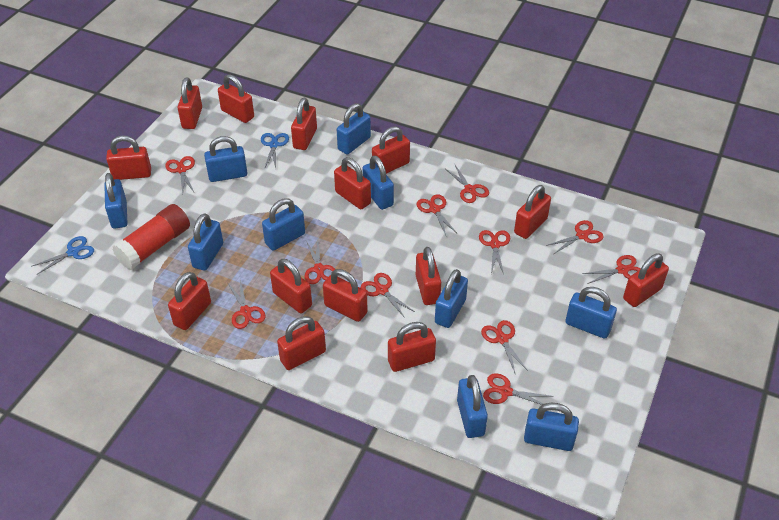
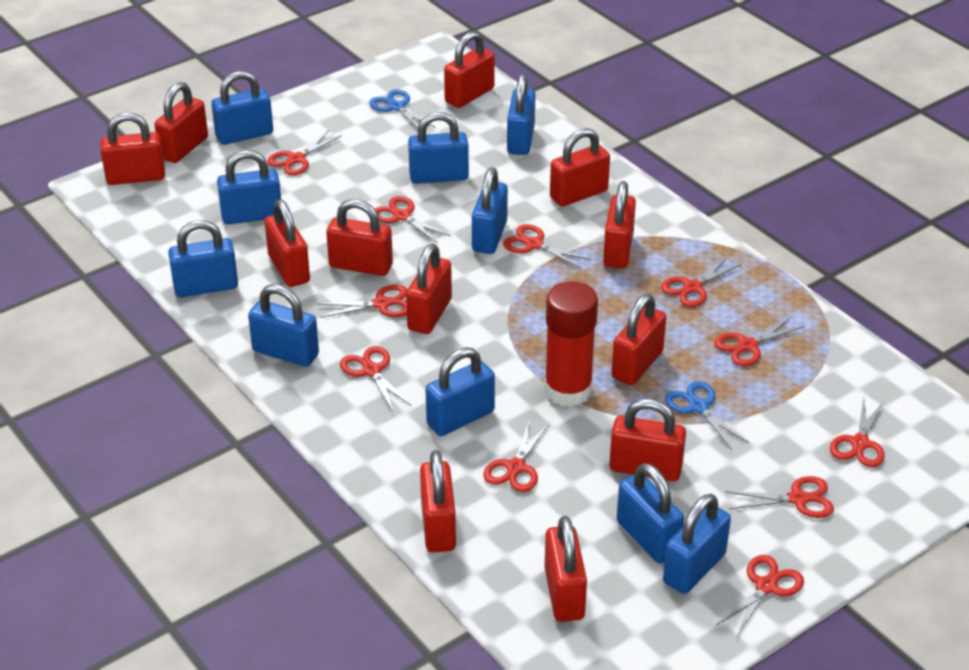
red padlock: 14 -> 12

